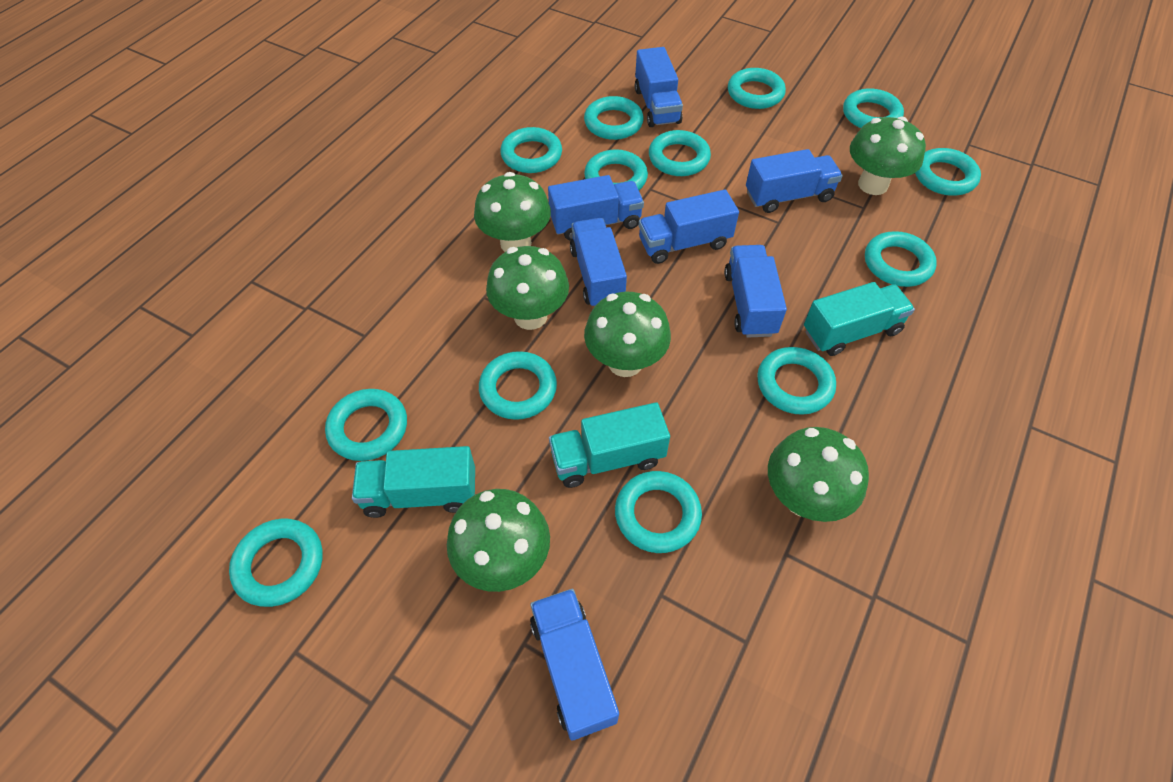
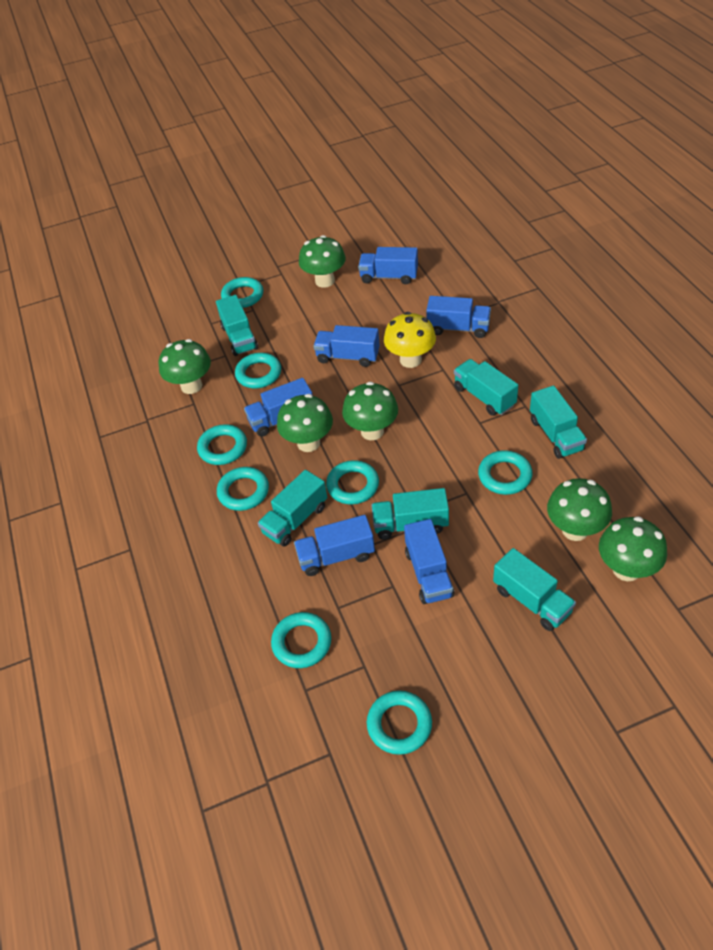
blue truck: 7 -> 6
turquoise ring: 13 -> 8
turquoise truck: 3 -> 6
yellow mushroom: 0 -> 1

